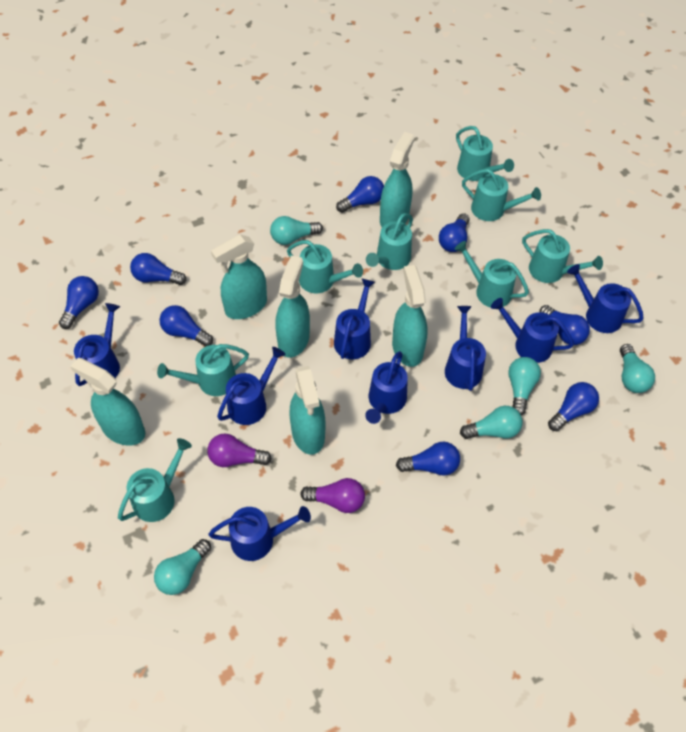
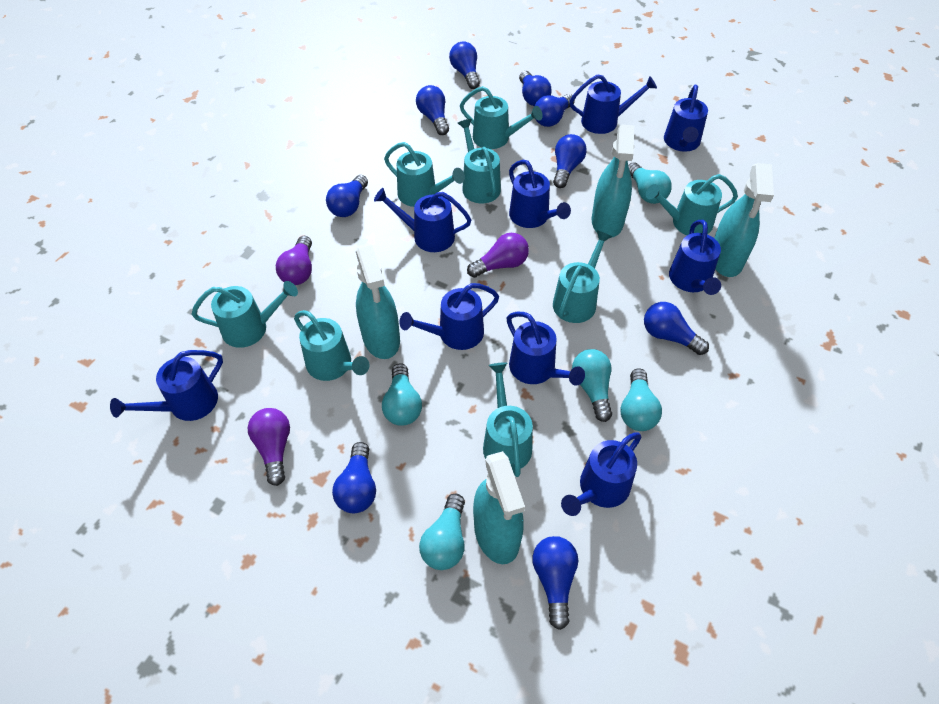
blue light bulb: 8 -> 9
blue watering can: 8 -> 9
purple light bulb: 2 -> 3
turquoise spray bottle: 6 -> 4

